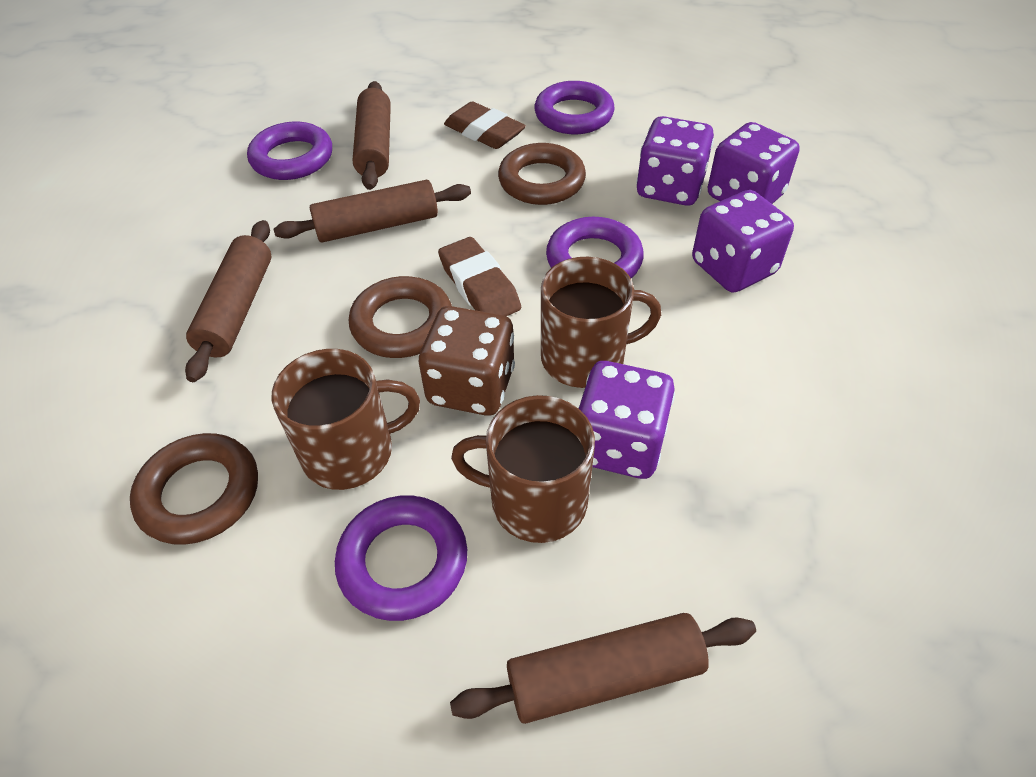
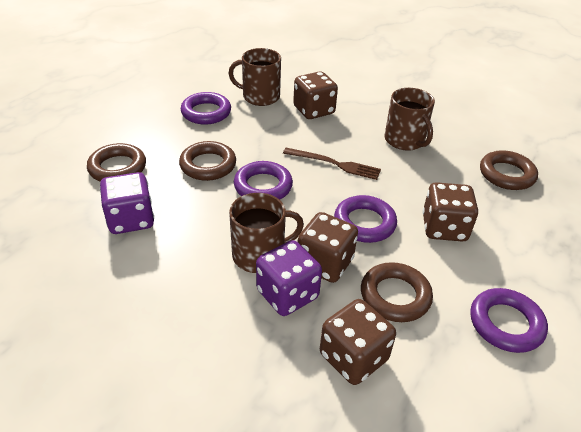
brown dice: 1 -> 4
brown eraser: 2 -> 0
brown fork: 0 -> 1
brown ring: 3 -> 4
brown rolling pin: 4 -> 0
purple dice: 4 -> 2

